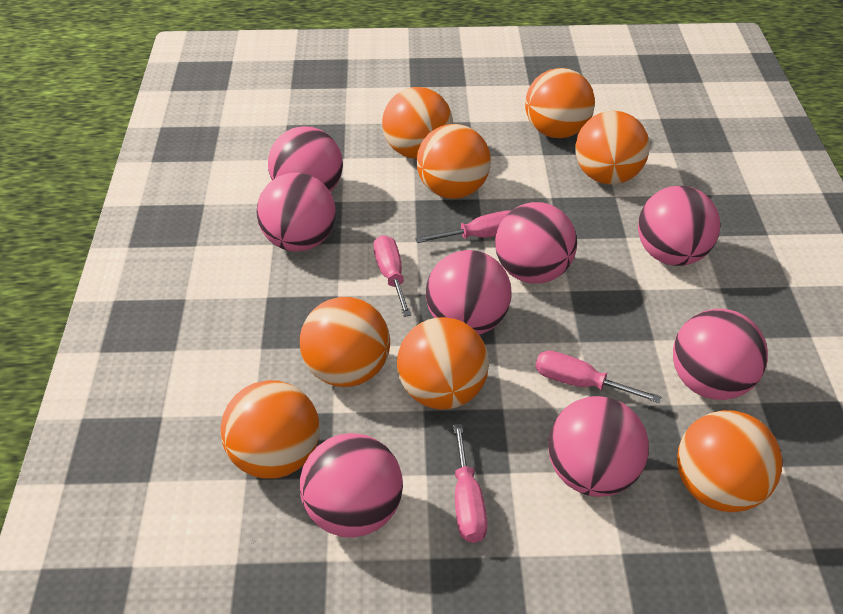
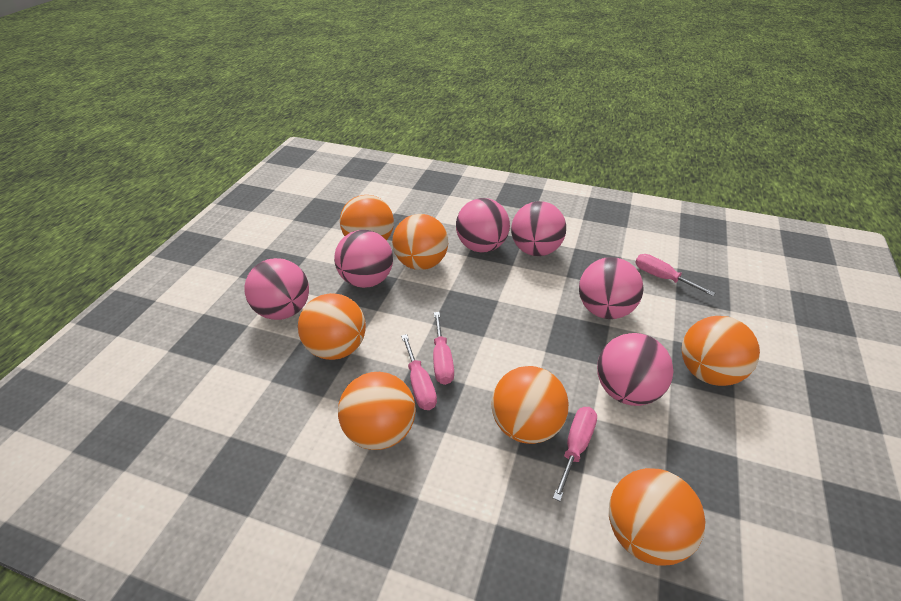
orange ball: 8 -> 7
pink ball: 8 -> 6

